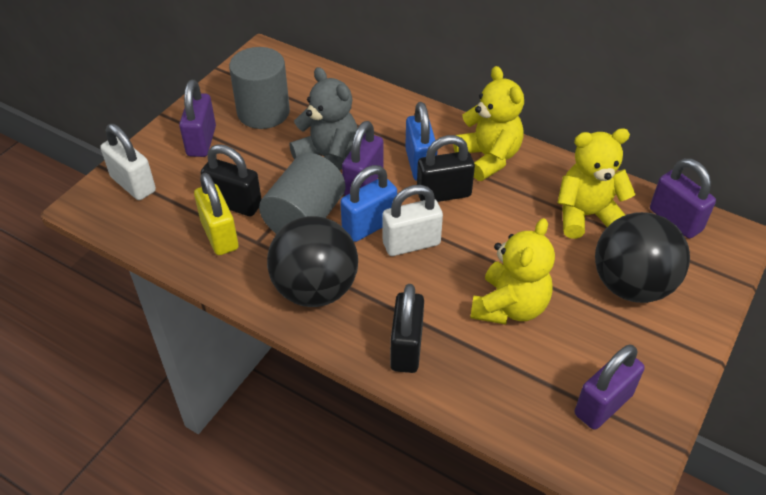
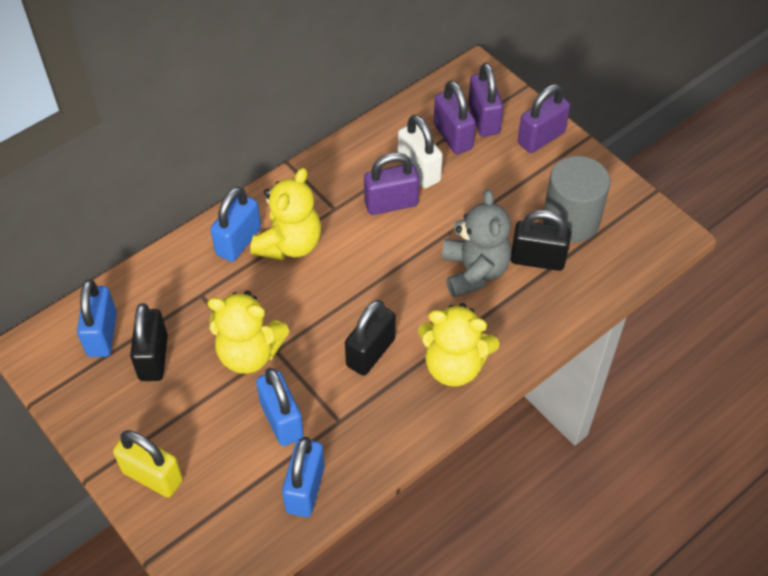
black ball: 2 -> 0
blue padlock: 2 -> 4
grey cylinder: 2 -> 1
white padlock: 2 -> 1

